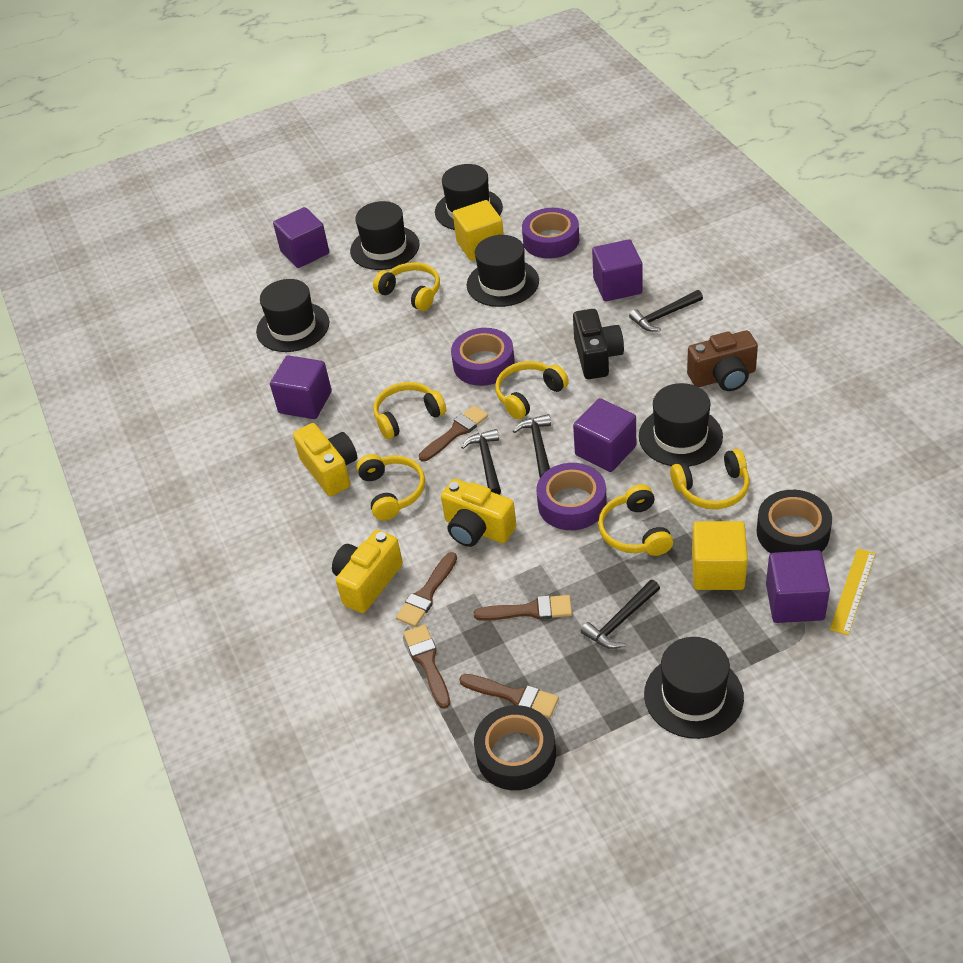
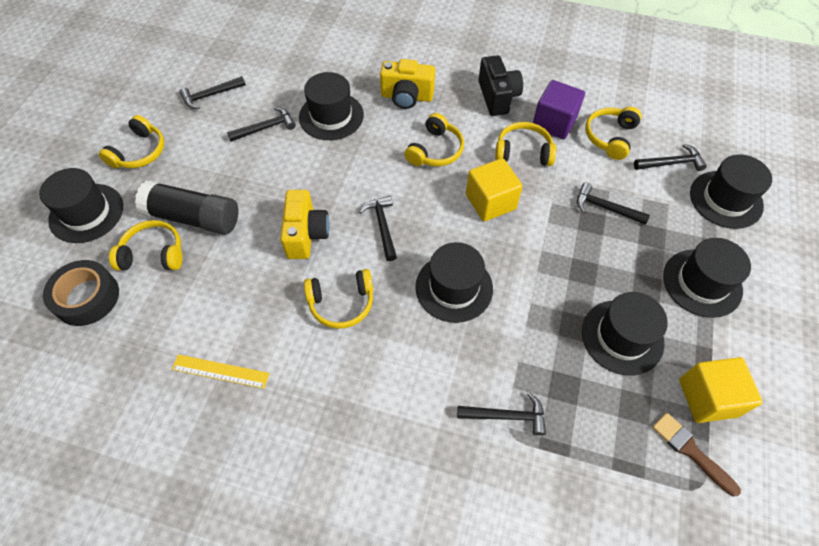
black glue stick: 0 -> 1
black hammer: 4 -> 6
black tape: 2 -> 1
brown brush: 5 -> 1
brown camera: 1 -> 0
purple cube: 5 -> 1
purple tape: 3 -> 0
yellow camera: 3 -> 2

